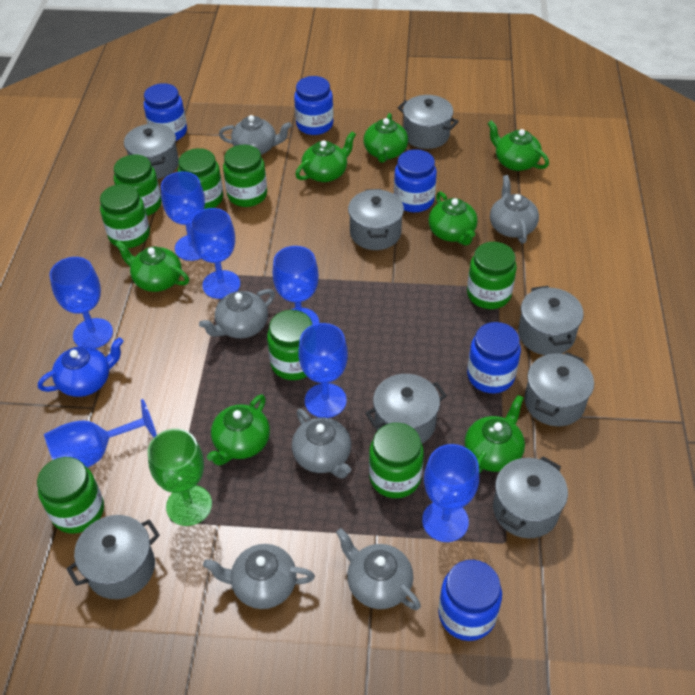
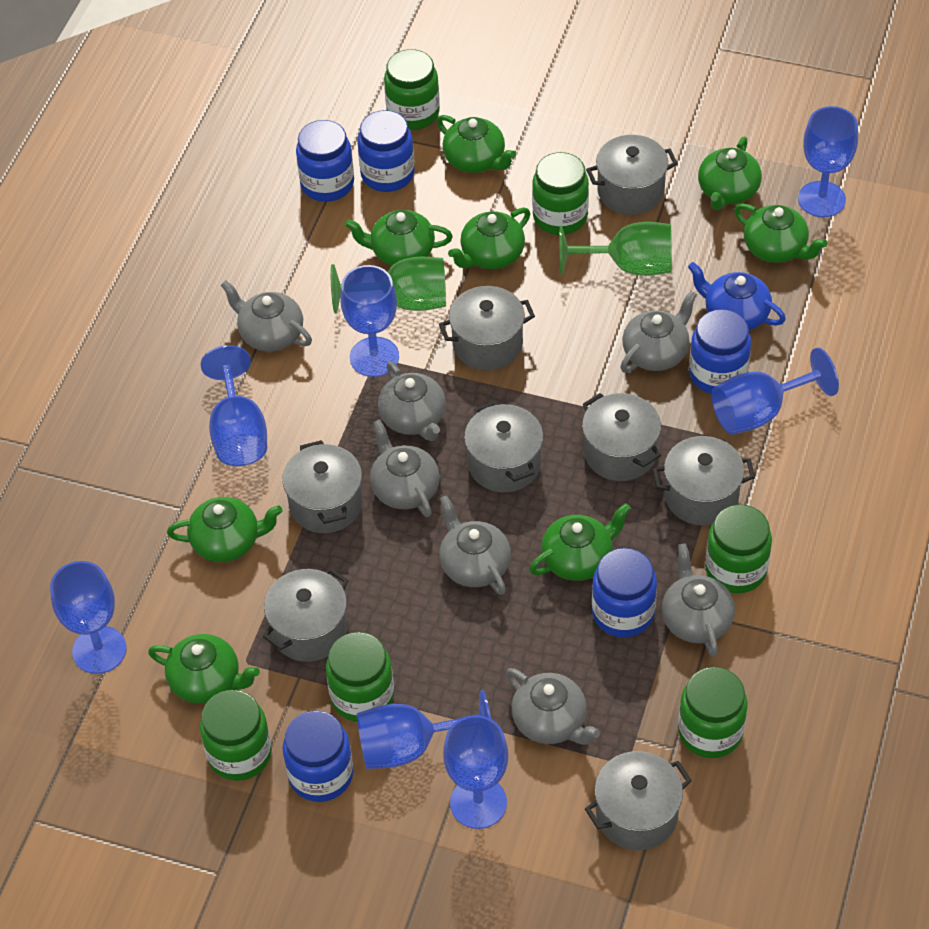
green goblet: 1 -> 2
green jar: 8 -> 6
green teapot: 7 -> 8
grey teapot: 6 -> 7

